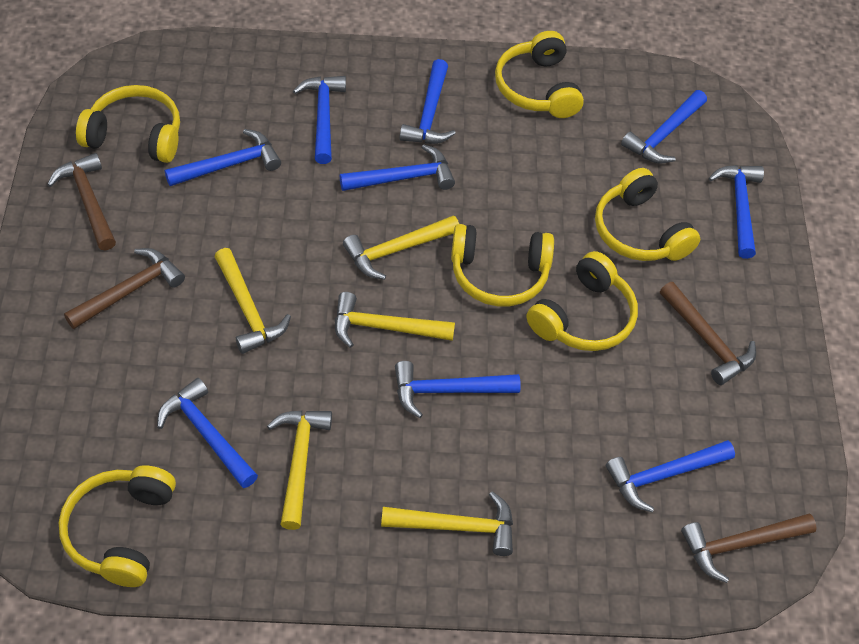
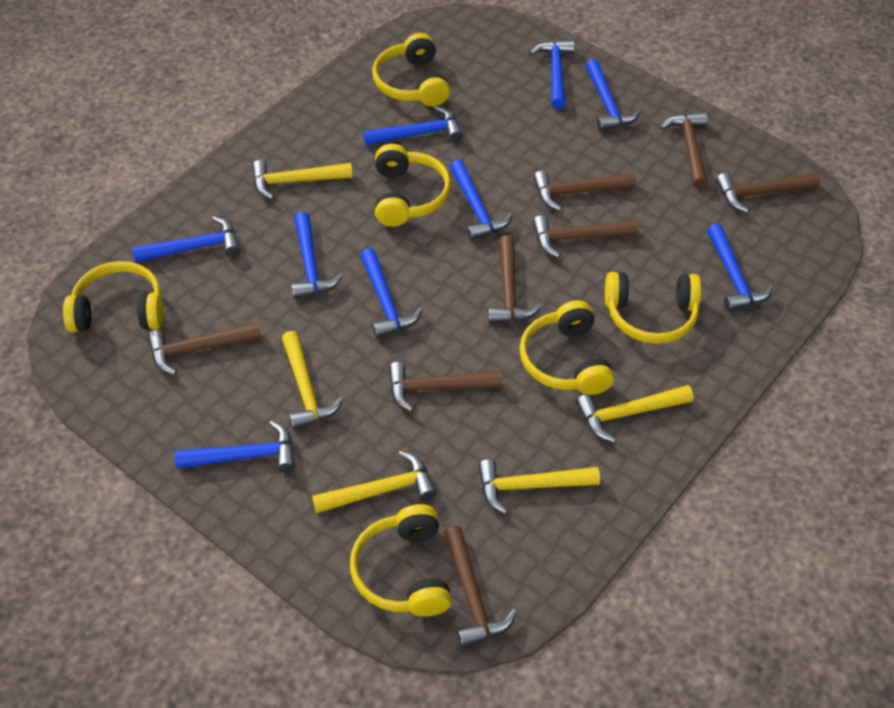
brown hammer: 4 -> 8

